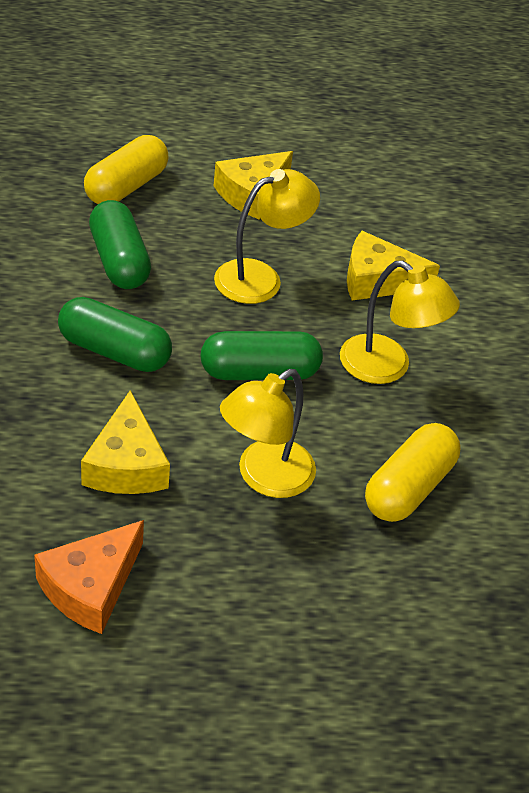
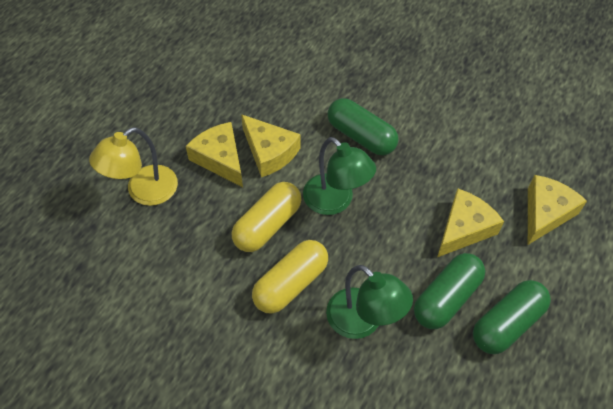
green lamp: 0 -> 2
orange cheese: 1 -> 0
yellow cheese: 3 -> 4
yellow lamp: 3 -> 1

